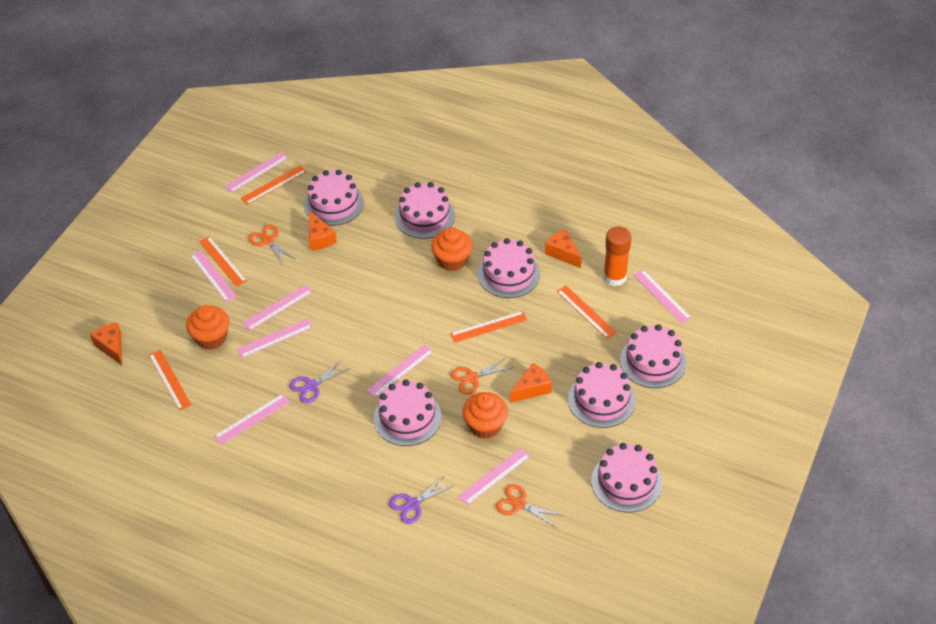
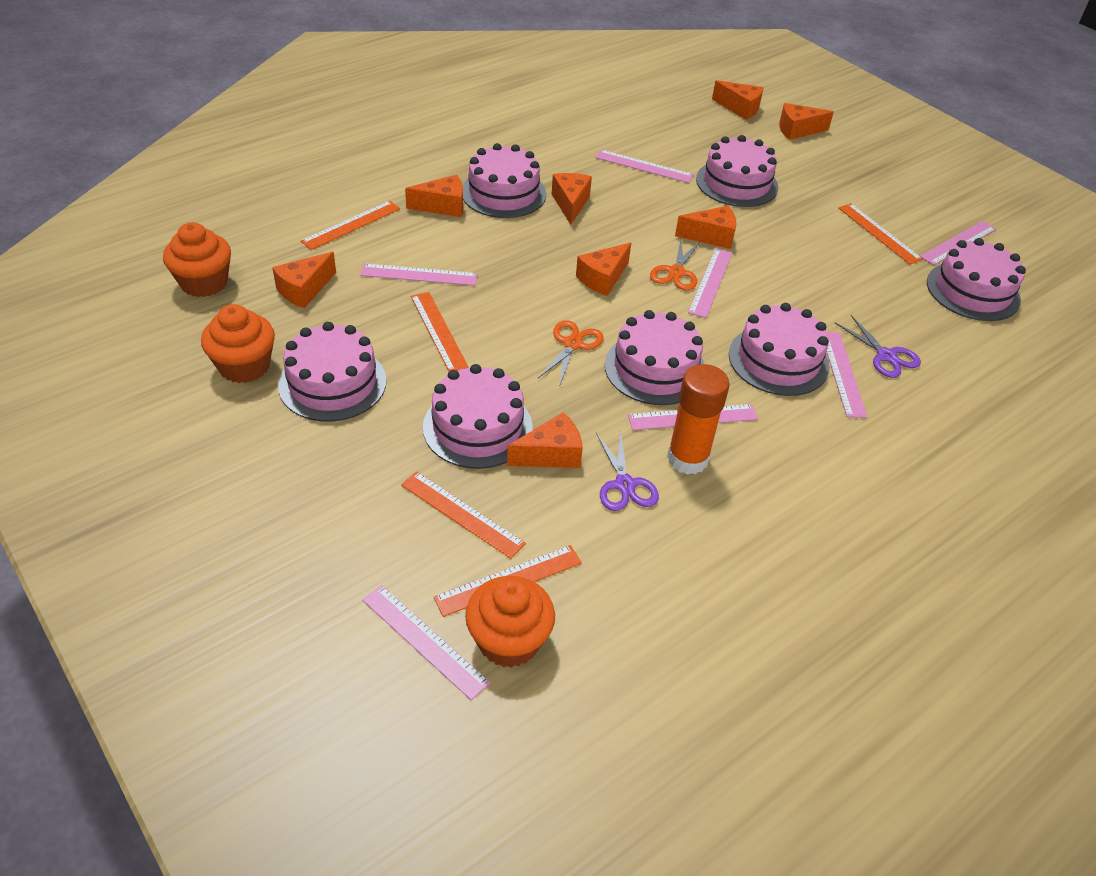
orange cheese: 4 -> 8
orange scissors: 3 -> 2
pink ruler: 8 -> 7

